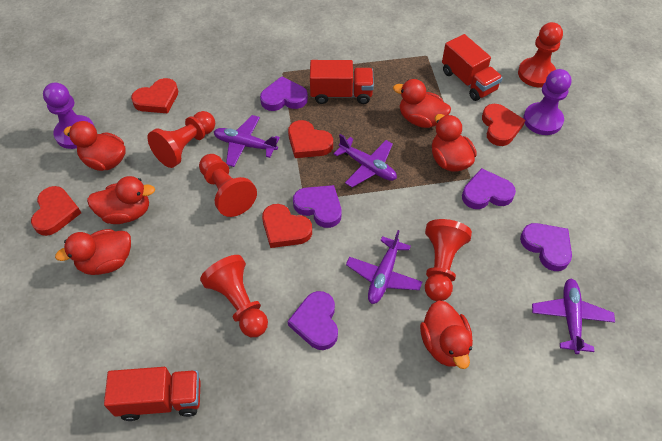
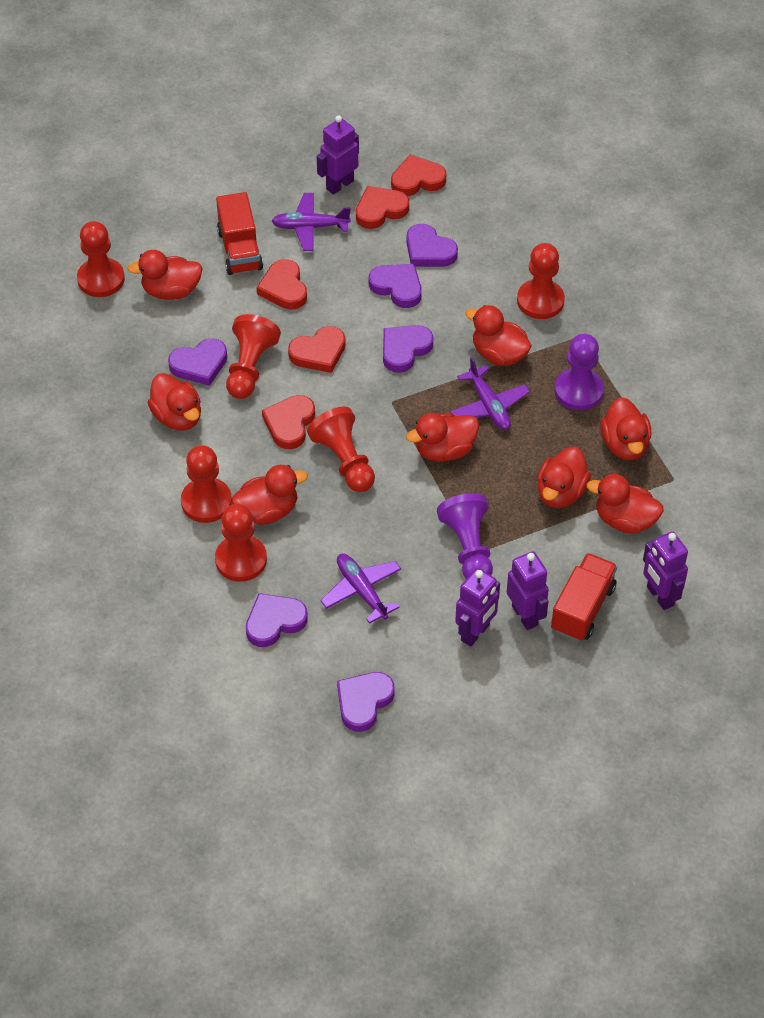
purple heart: 5 -> 6
purple plane: 4 -> 3
purple robot: 0 -> 4
red duck: 6 -> 8
red pawn: 5 -> 6
red truck: 3 -> 2

